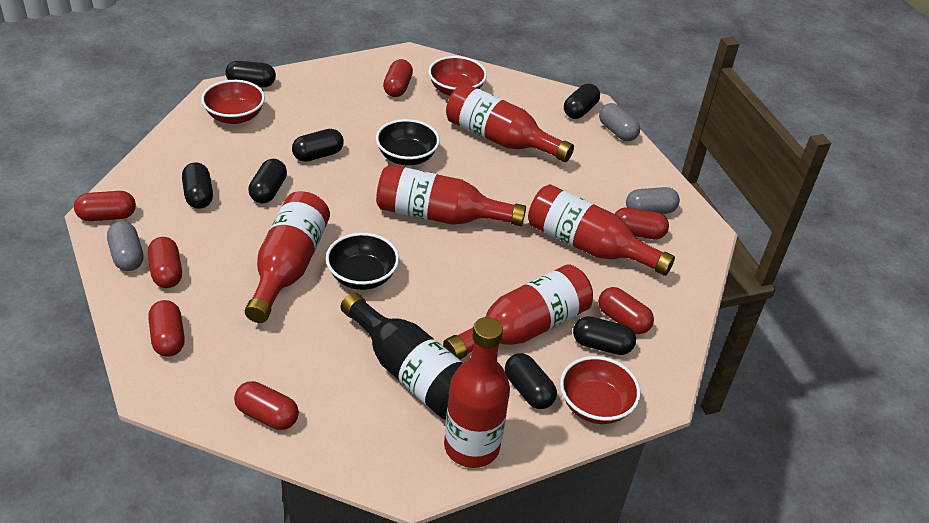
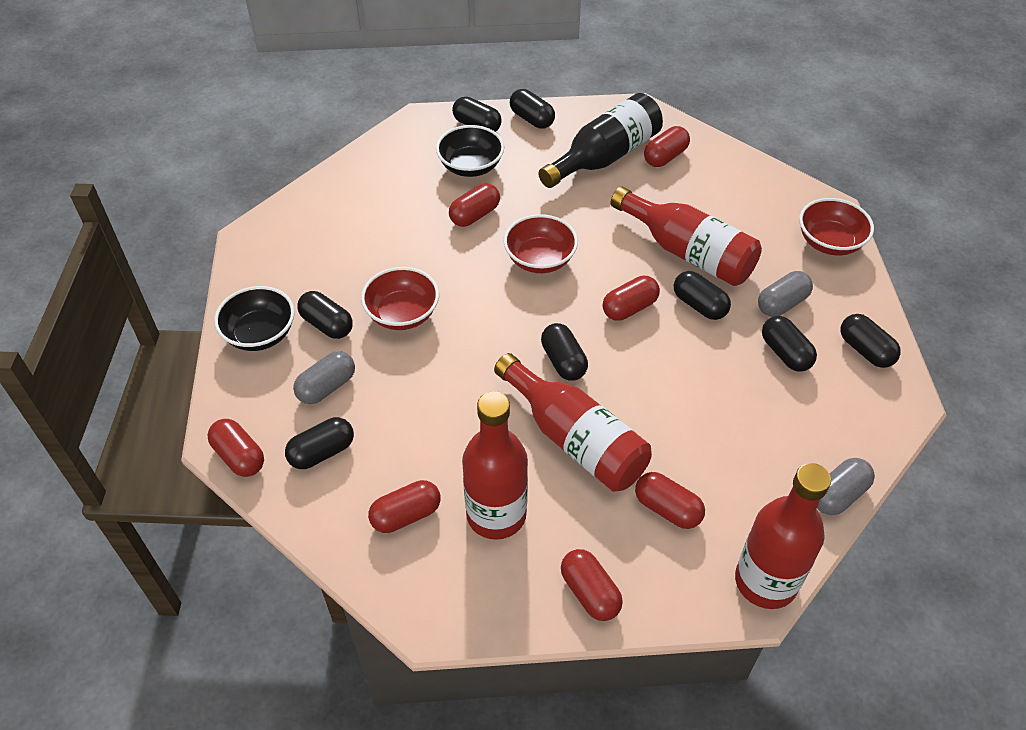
black capsule: 7 -> 8
red bottle: 6 -> 4

